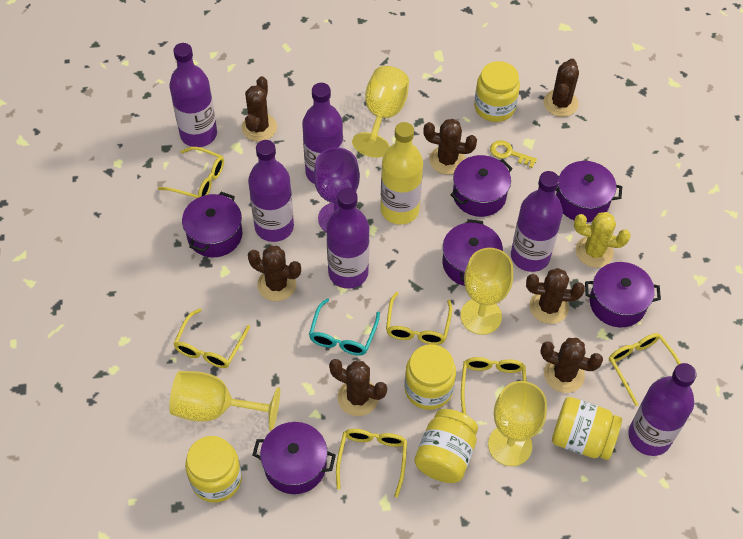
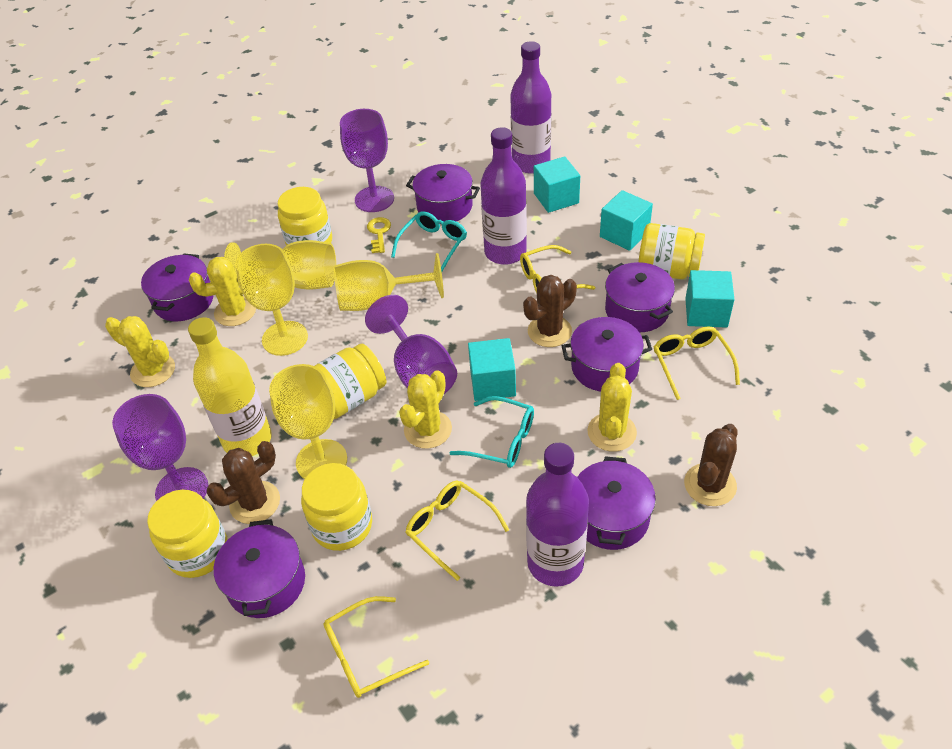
brown cactus: 7 -> 3
purple bottle: 6 -> 3
purple goblet: 1 -> 3
turquoise cube: 0 -> 4
turquoise glasses: 1 -> 2
yellow cactus: 1 -> 4
yellow glasses: 6 -> 4

